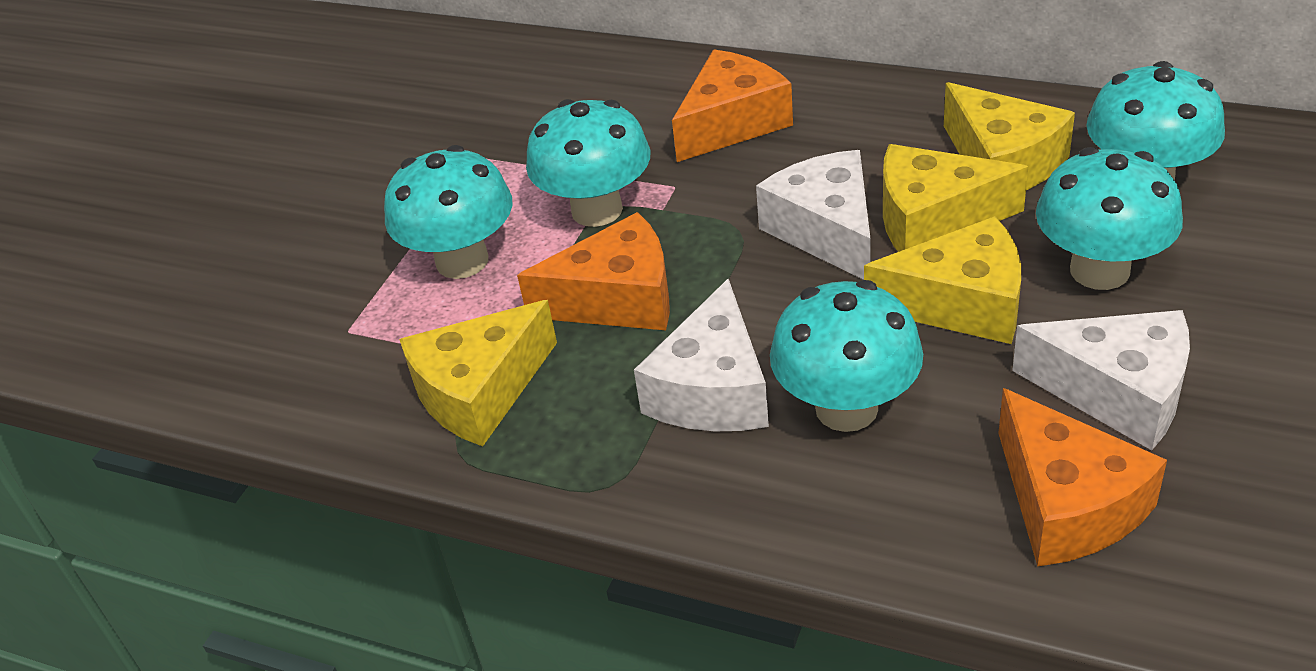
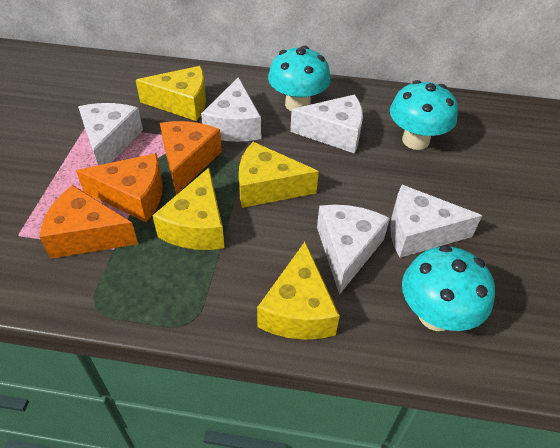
turquoise mushroom: 5 -> 3
white cheese: 3 -> 5

